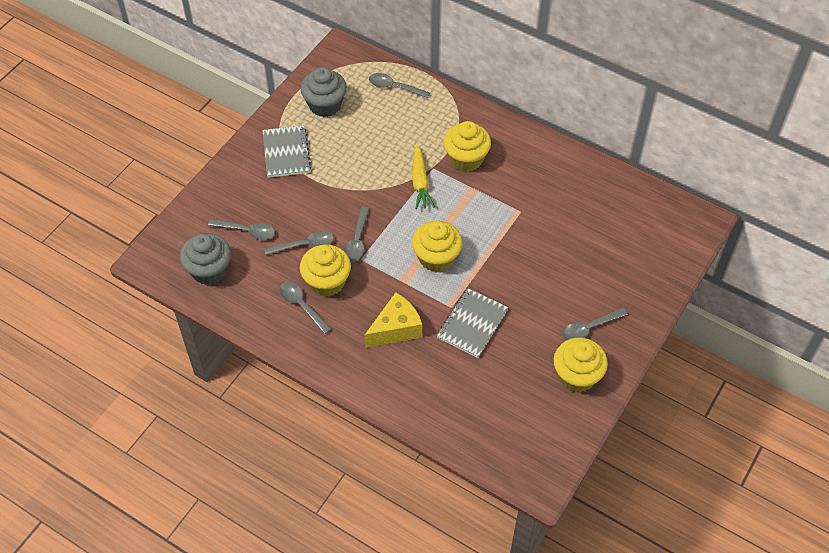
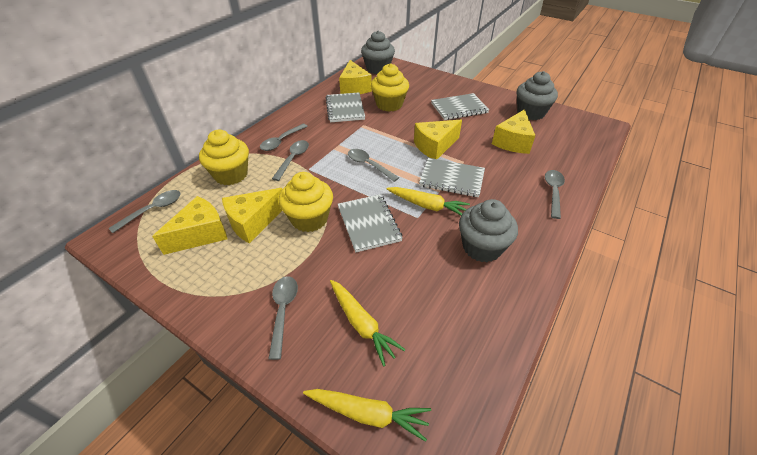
grey cupcake: 2 -> 3
grey notebook: 2 -> 4
yellow carrot: 1 -> 3
yellow cheese: 1 -> 5
yellow cupcake: 4 -> 3

